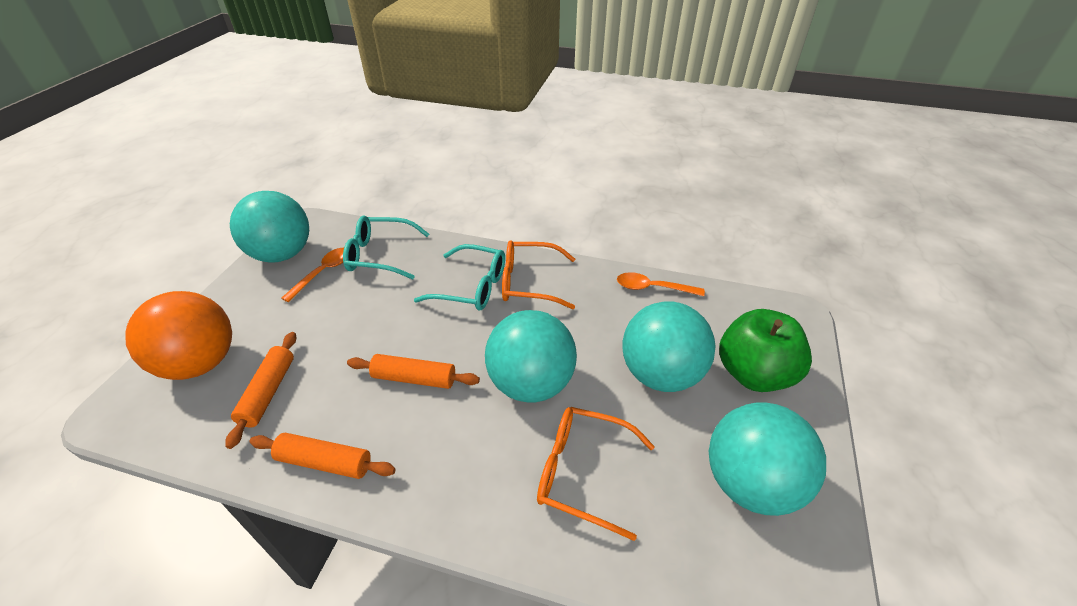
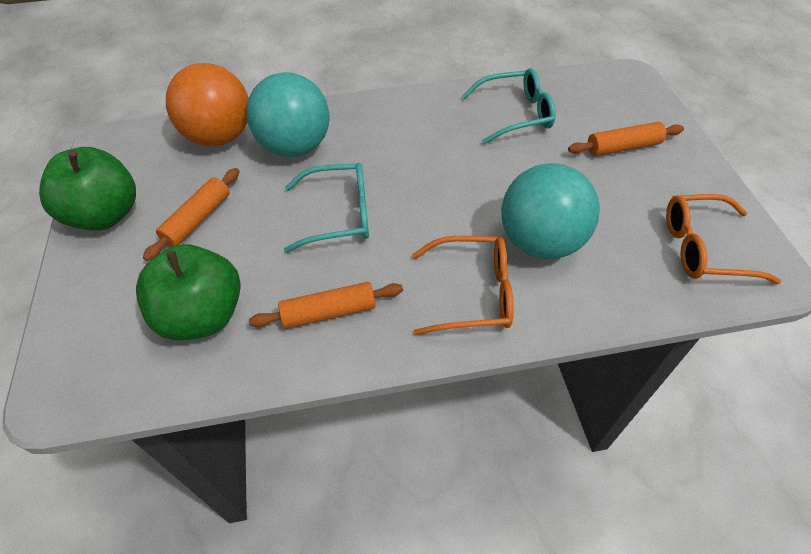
green apple: 1 -> 2
orange spoon: 2 -> 0
turquoise ball: 4 -> 2

